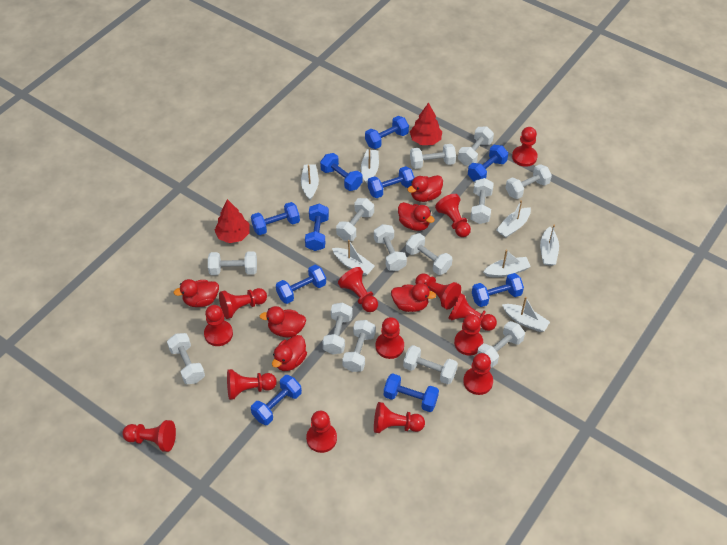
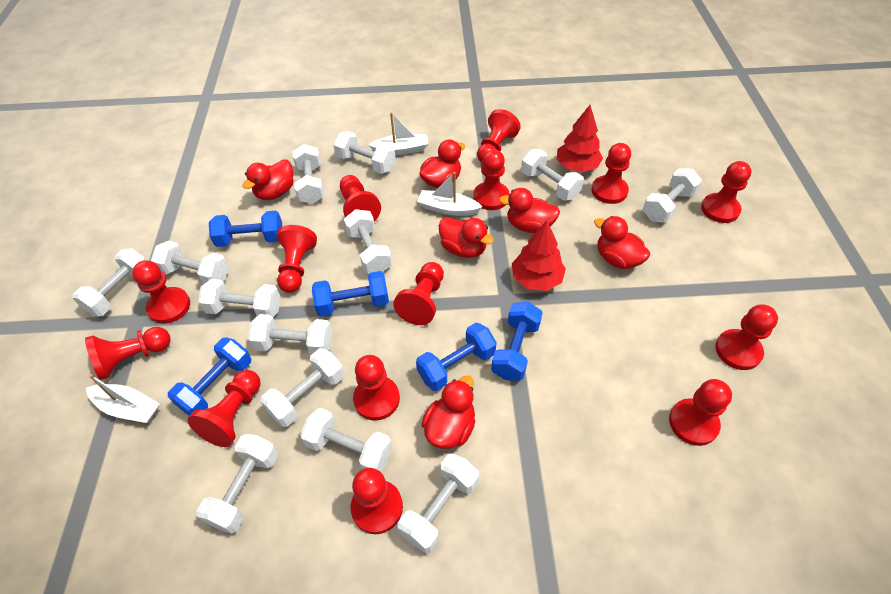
blue dumbbell: 10 -> 5
white boat: 7 -> 3

